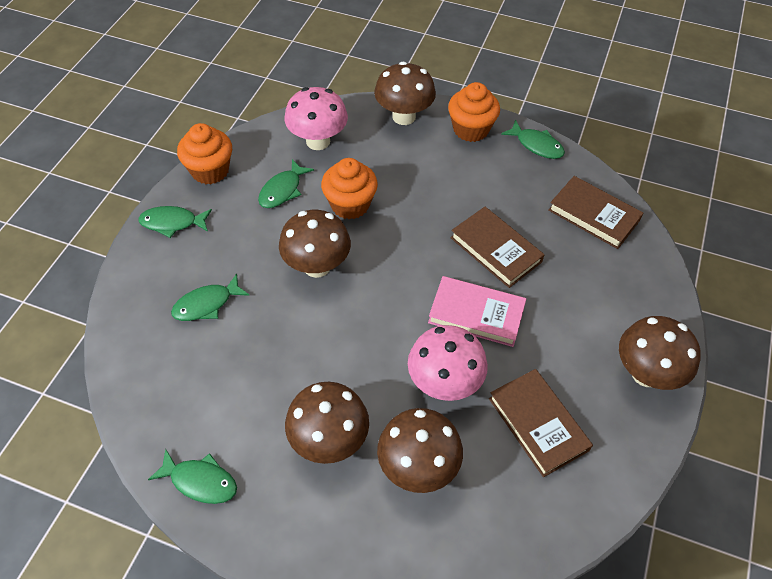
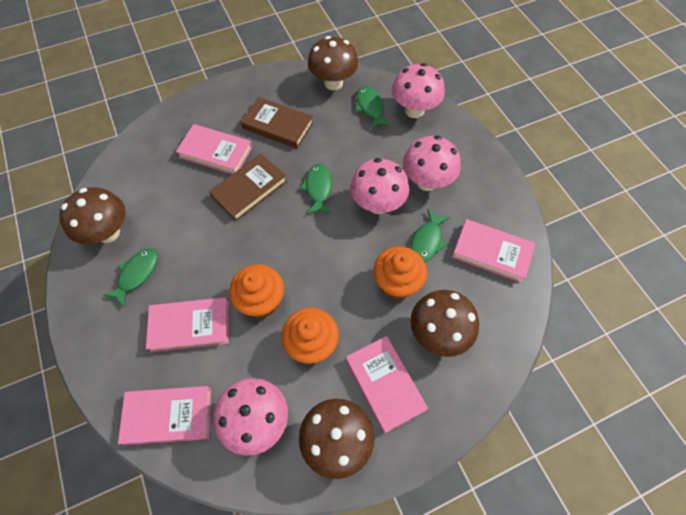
brown book: 3 -> 2
brown mushroom: 5 -> 4
green fish: 5 -> 4
pink book: 1 -> 5
pink mushroom: 2 -> 4

